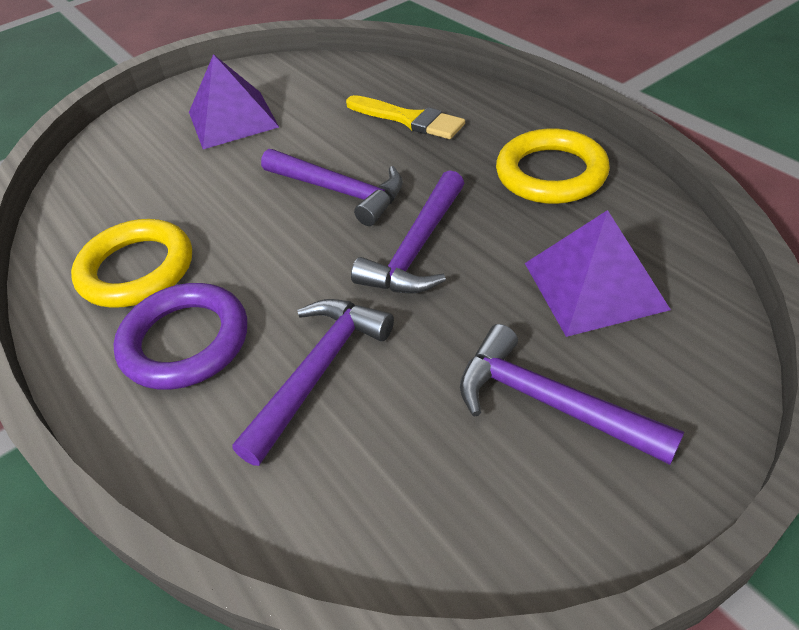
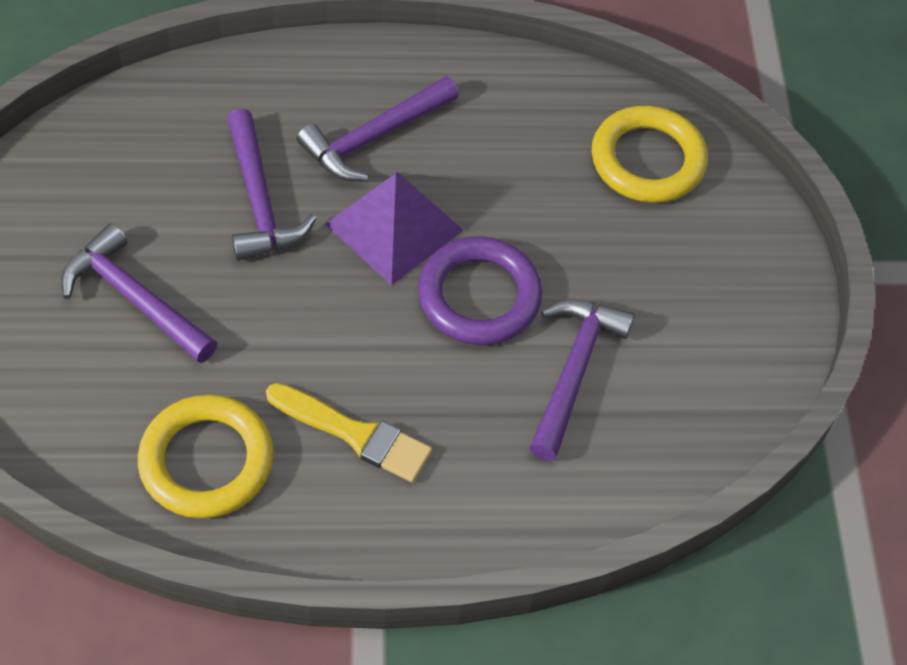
purple pyramid: 2 -> 1

